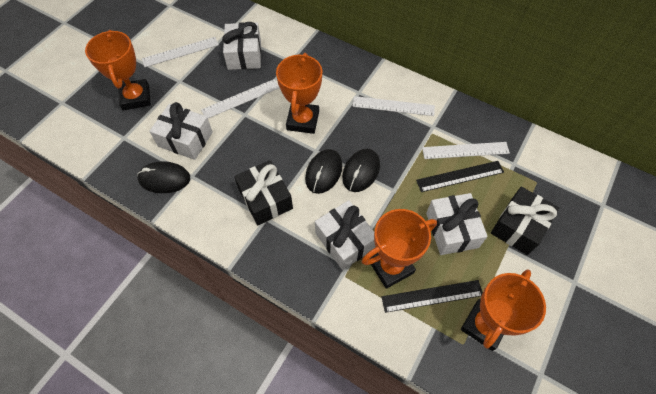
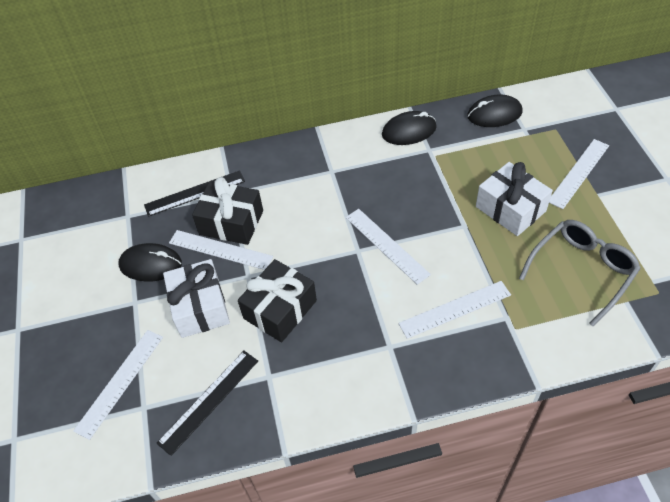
grey glasses: 0 -> 1
orange trophy: 4 -> 0
white gift: 4 -> 2
white ruler: 4 -> 5

